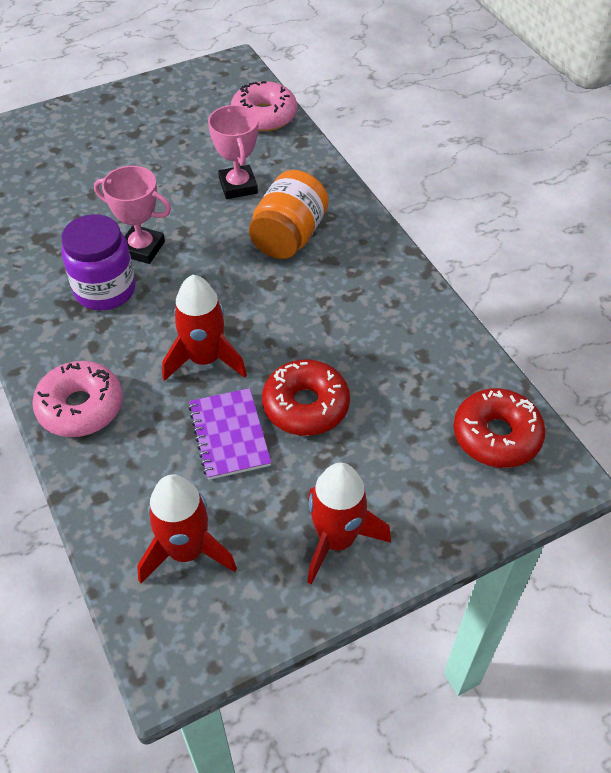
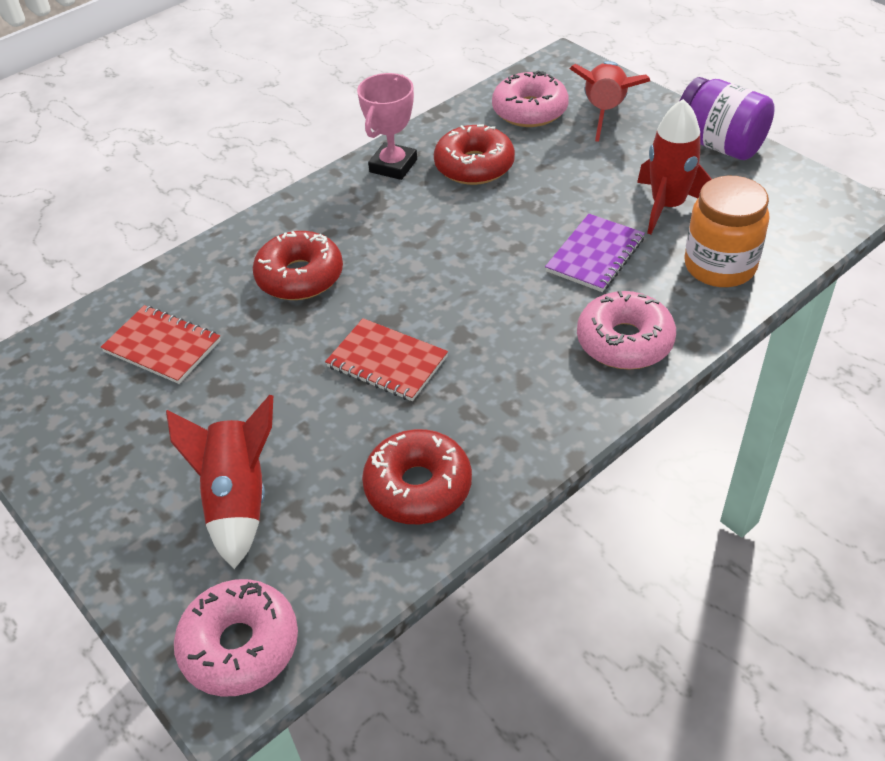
pink donut: 2 -> 3
pink trophy: 2 -> 1
red donut: 2 -> 3
red notebook: 0 -> 2

